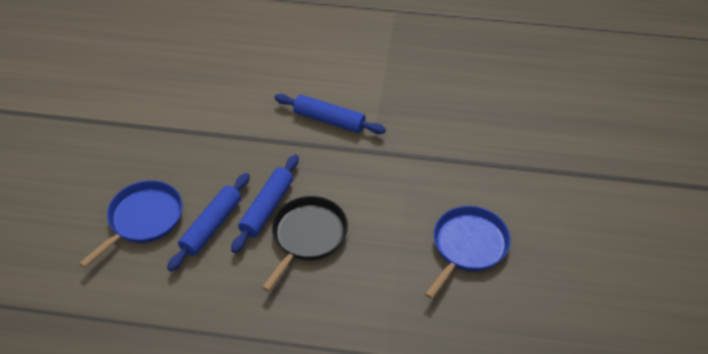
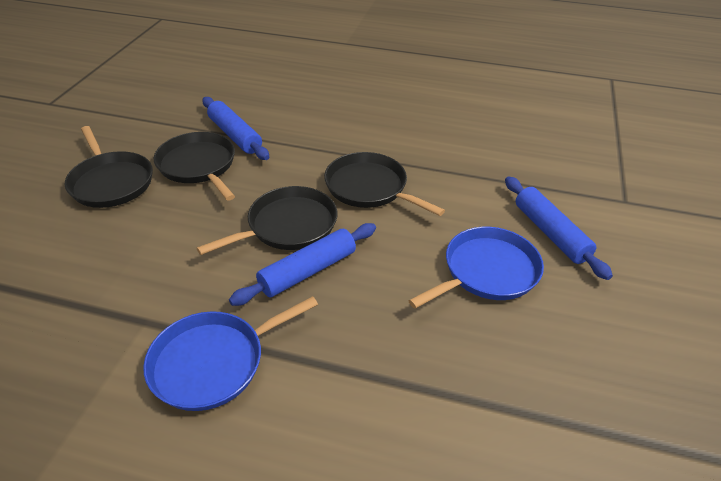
black pan: 1 -> 4

